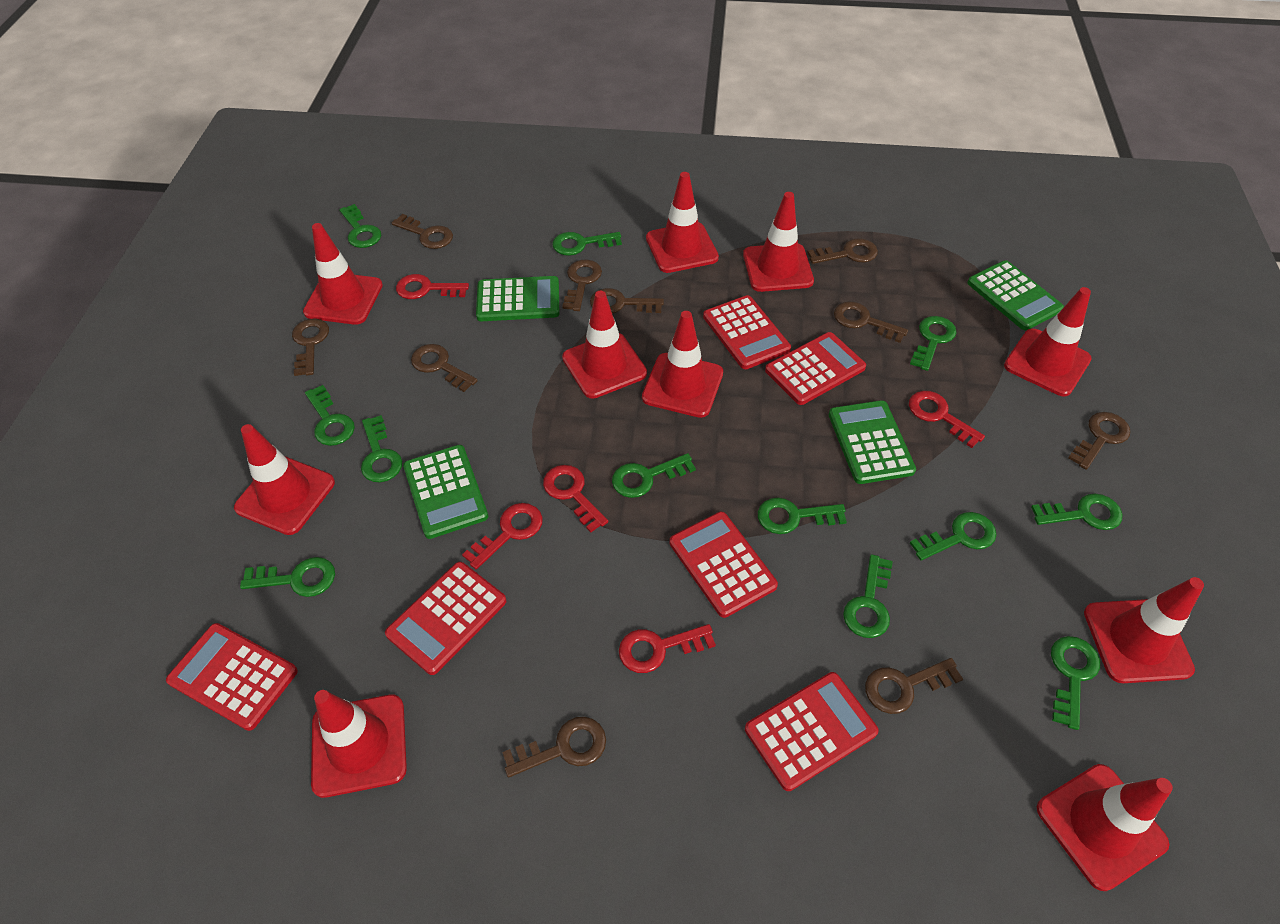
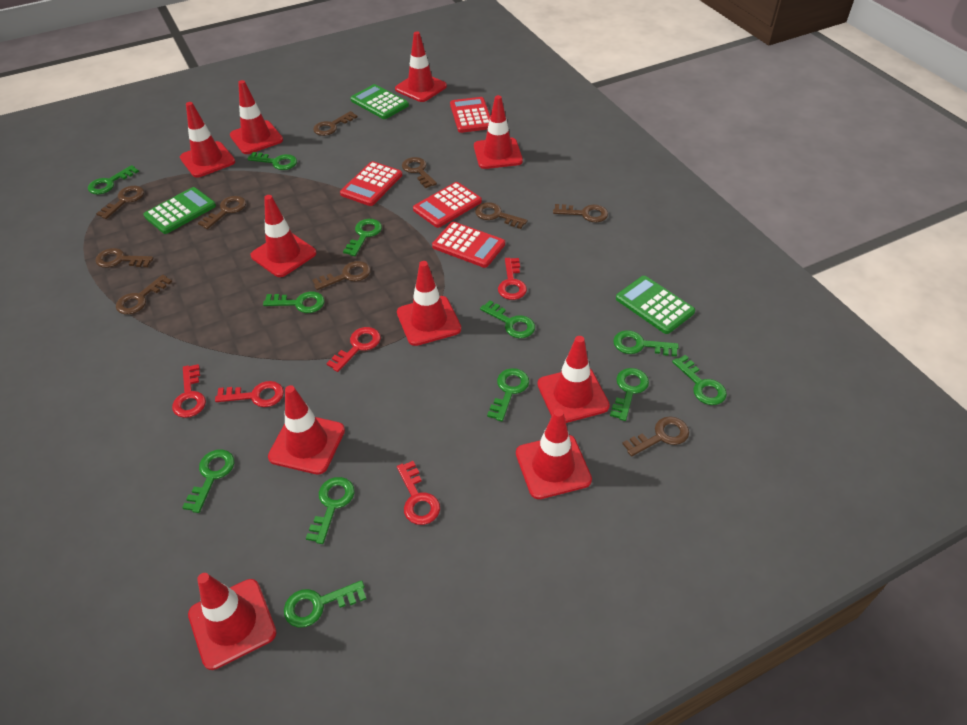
green calculator: 4 -> 3
red calculator: 6 -> 4

